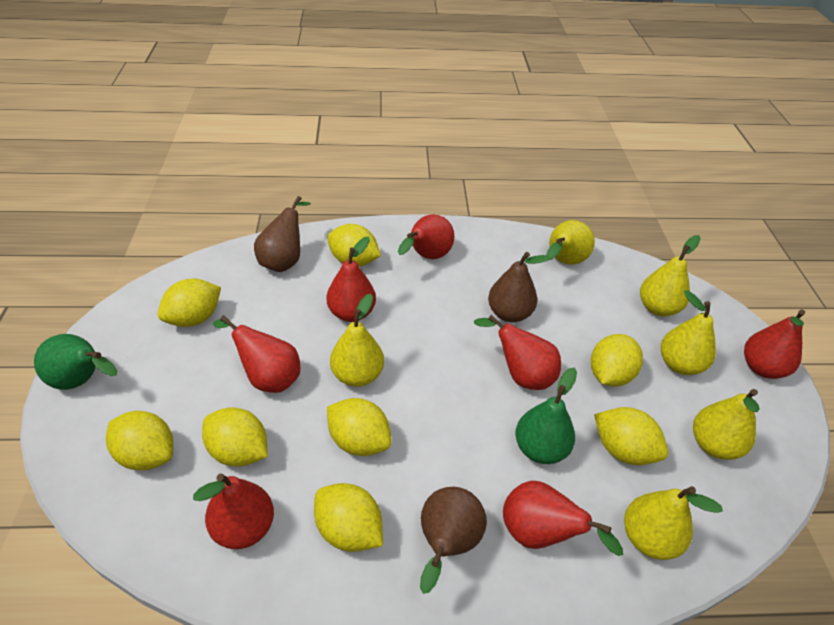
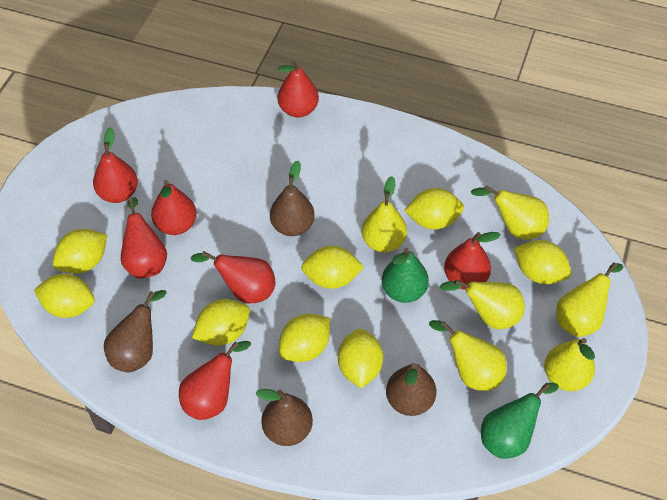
brown pear: 3 -> 4

